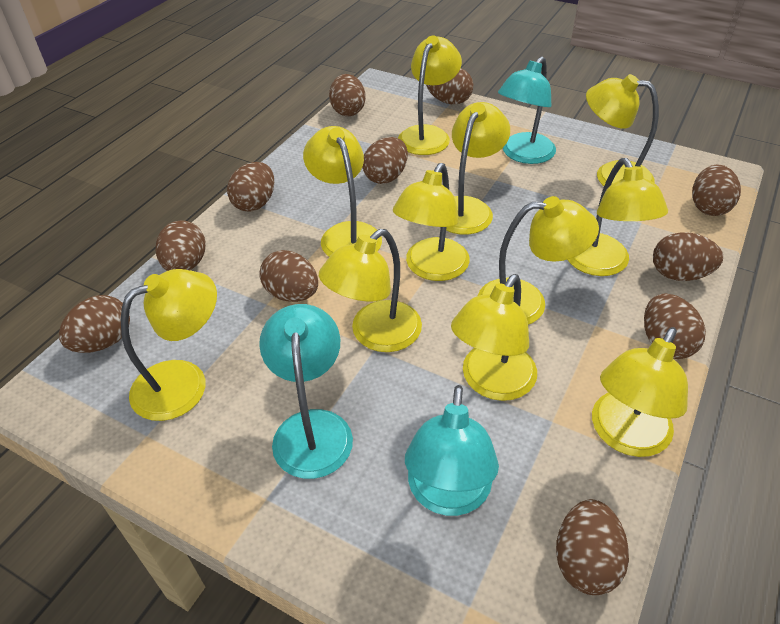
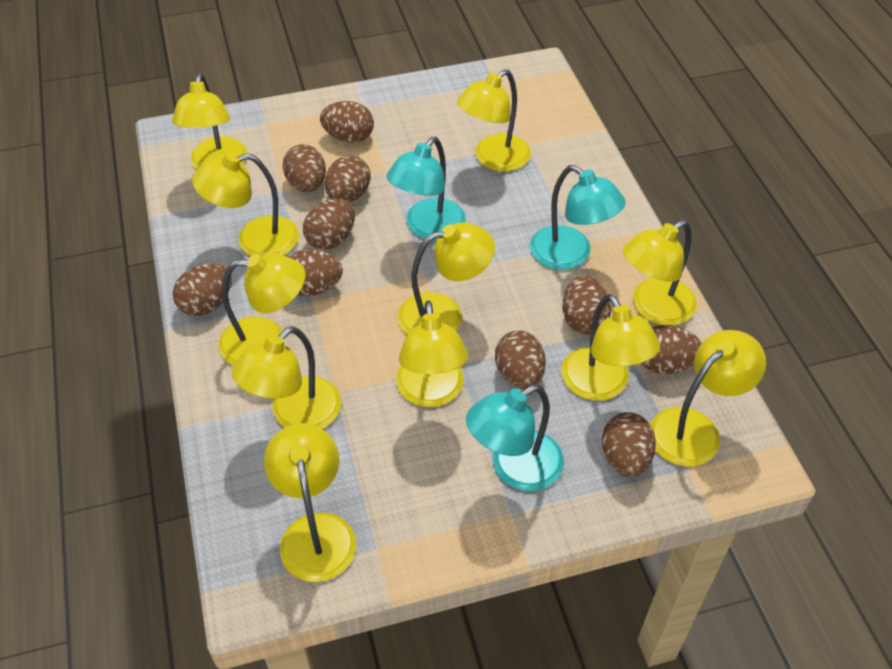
brown egg: 11 -> 10

